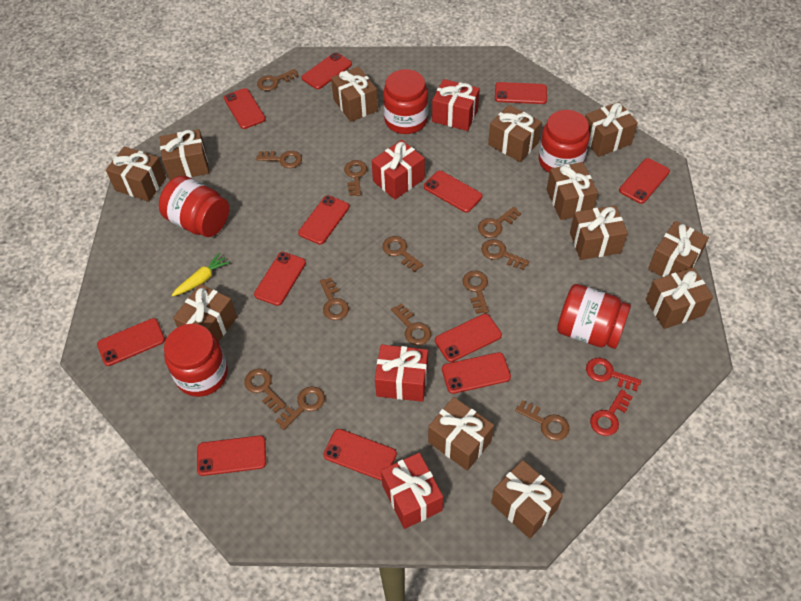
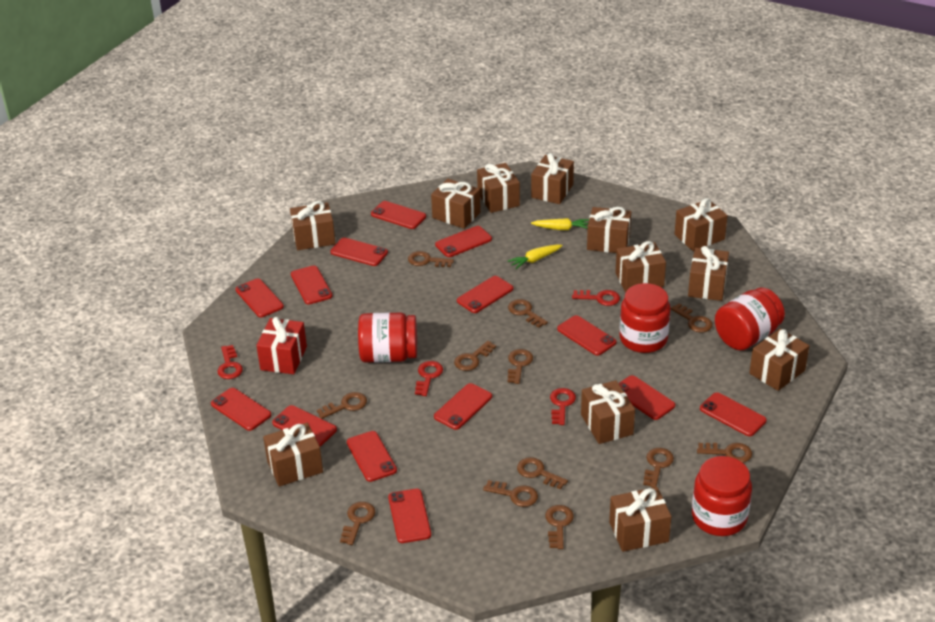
red gift: 4 -> 1
red jar: 5 -> 4
red key: 2 -> 4
red phone: 12 -> 14
yellow carrot: 1 -> 2

